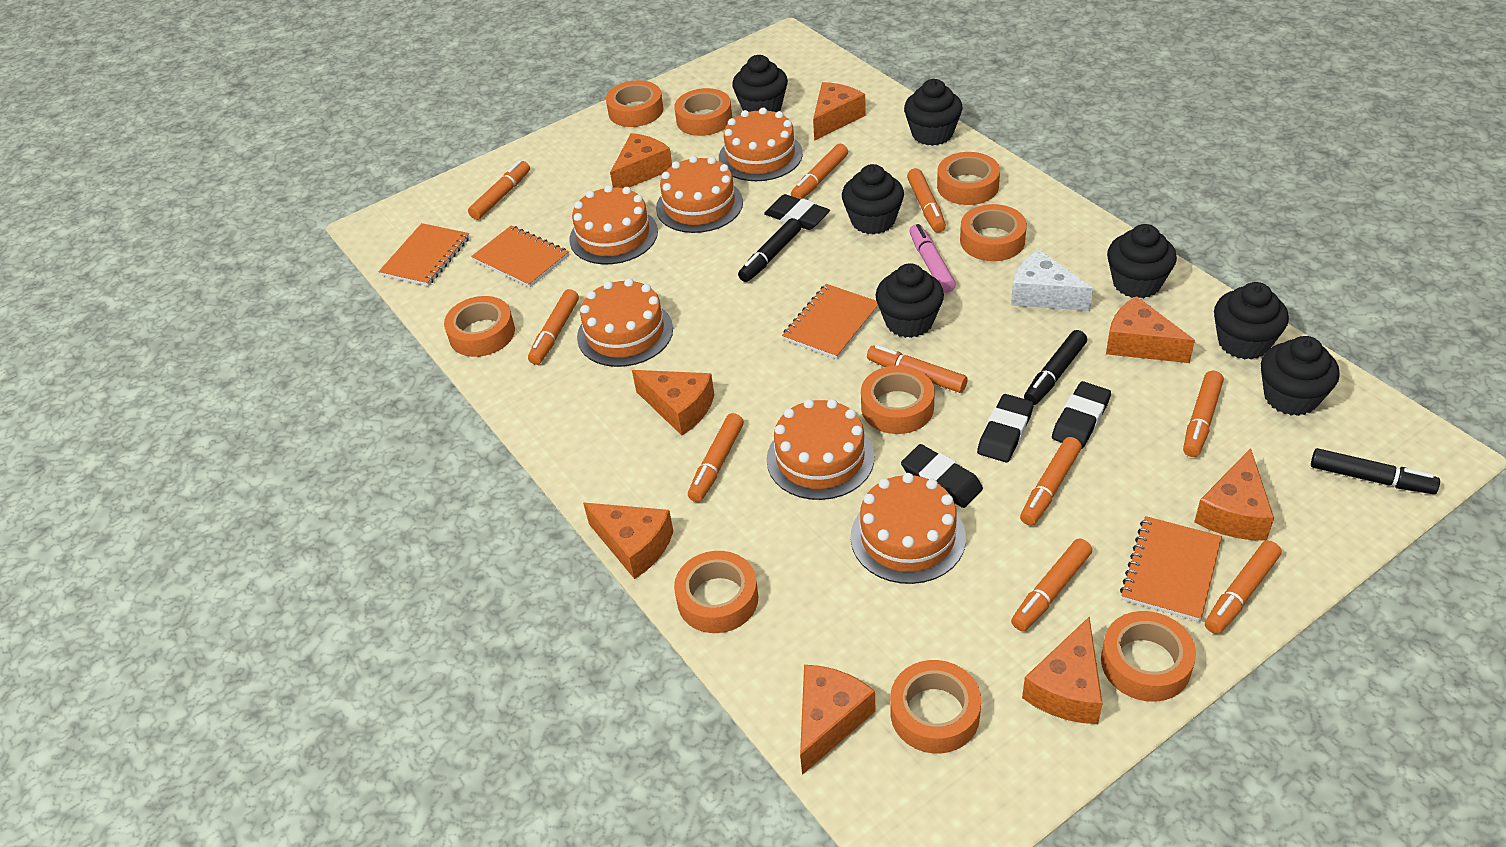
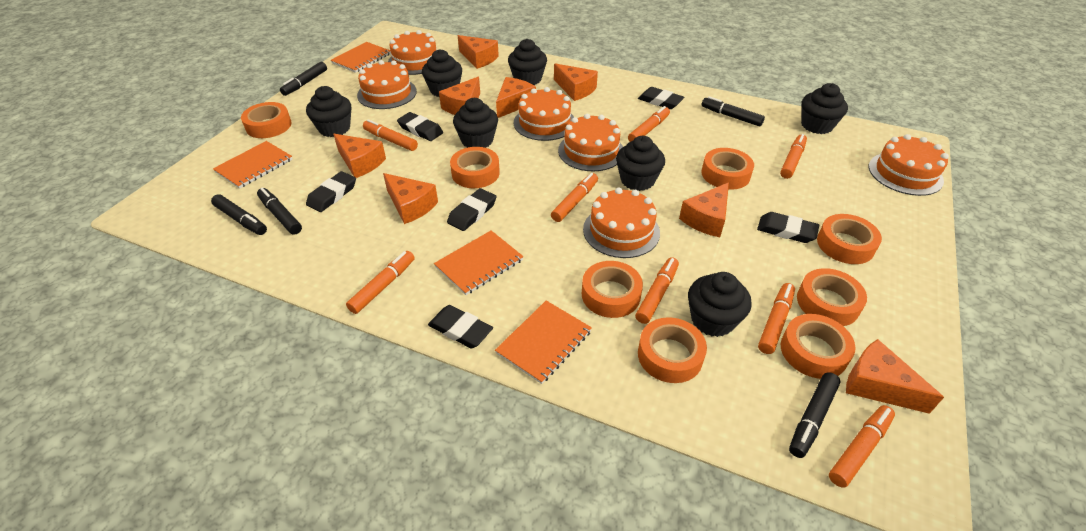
black eraser: 4 -> 6
black marker: 3 -> 5
orange marker: 10 -> 8
orange tape: 9 -> 8
pink marker: 1 -> 0
white cheese: 1 -> 0

